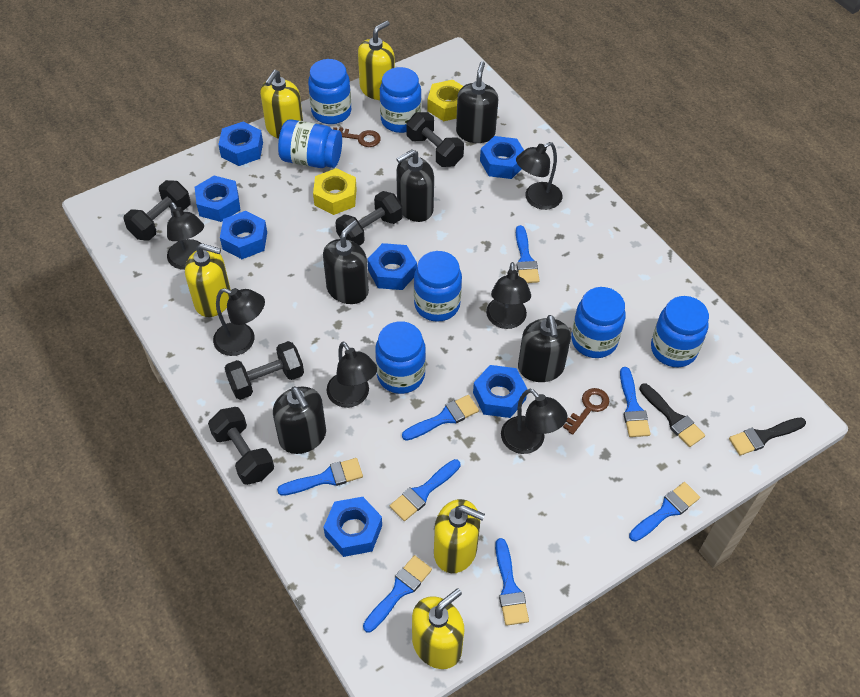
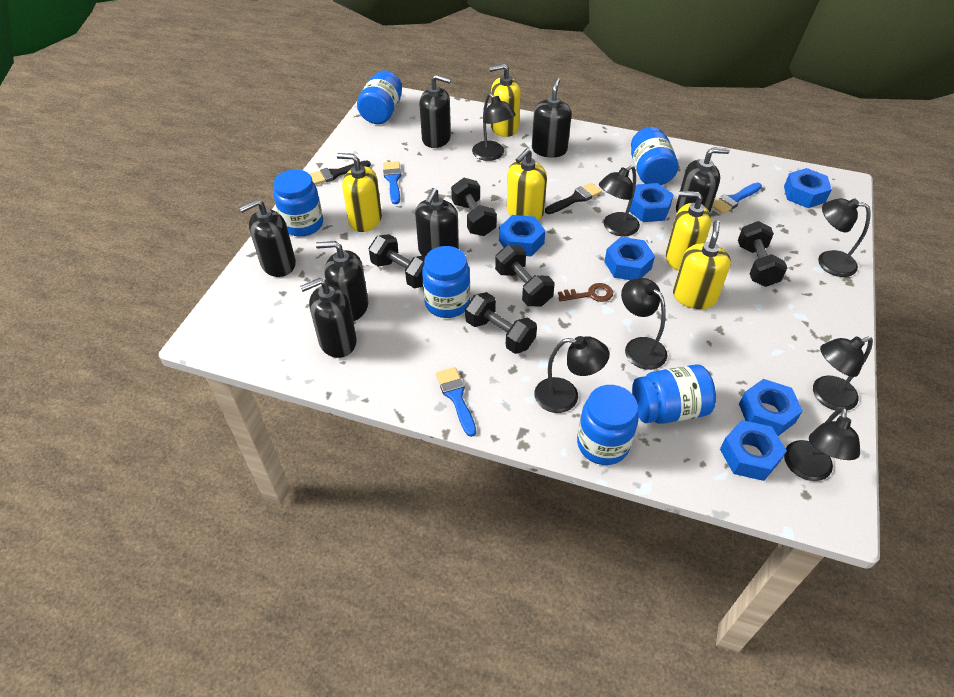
black lamp: 6 -> 7
black soap dispenser: 5 -> 7
blue brush: 8 -> 3
blue jar: 7 -> 6
blue nut: 7 -> 6
brown key: 2 -> 1
yellow nut: 2 -> 0

